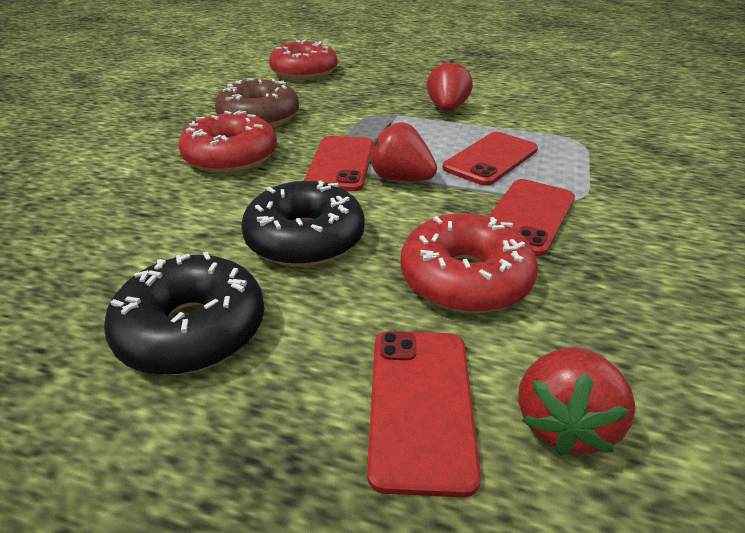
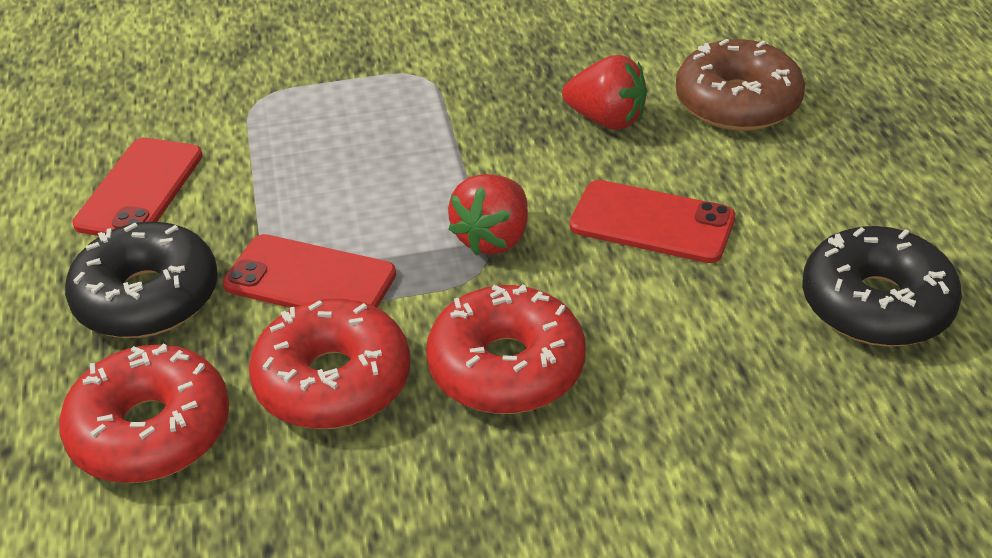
red phone: 4 -> 3
red strawberry: 3 -> 2

